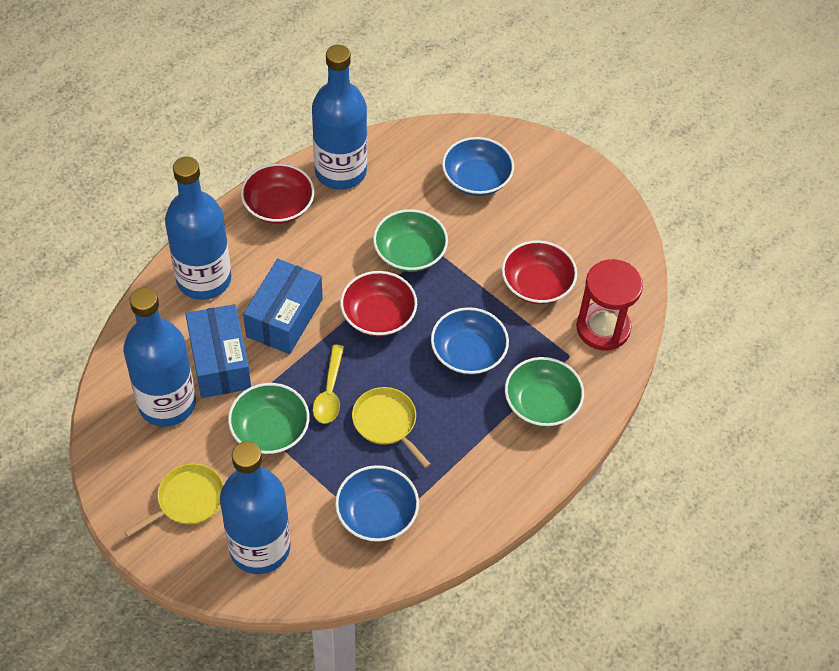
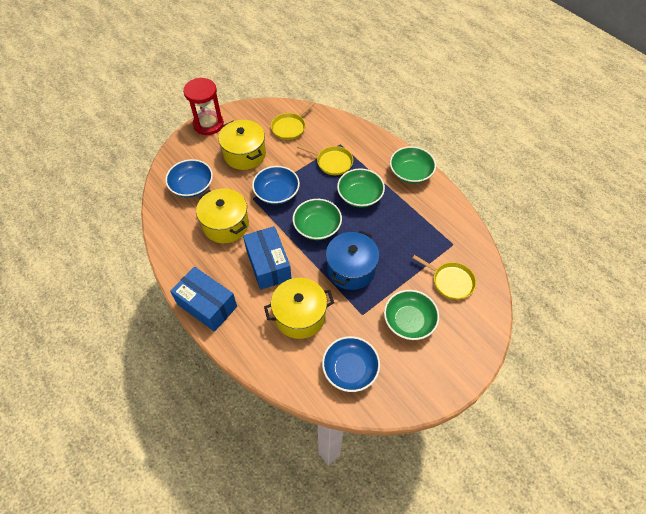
blue bottle: 4 -> 0
blue pot: 0 -> 1
green bowl: 3 -> 4
red bowl: 3 -> 0
yellow pan: 2 -> 3
yellow pot: 0 -> 3
yellow spoon: 1 -> 0

